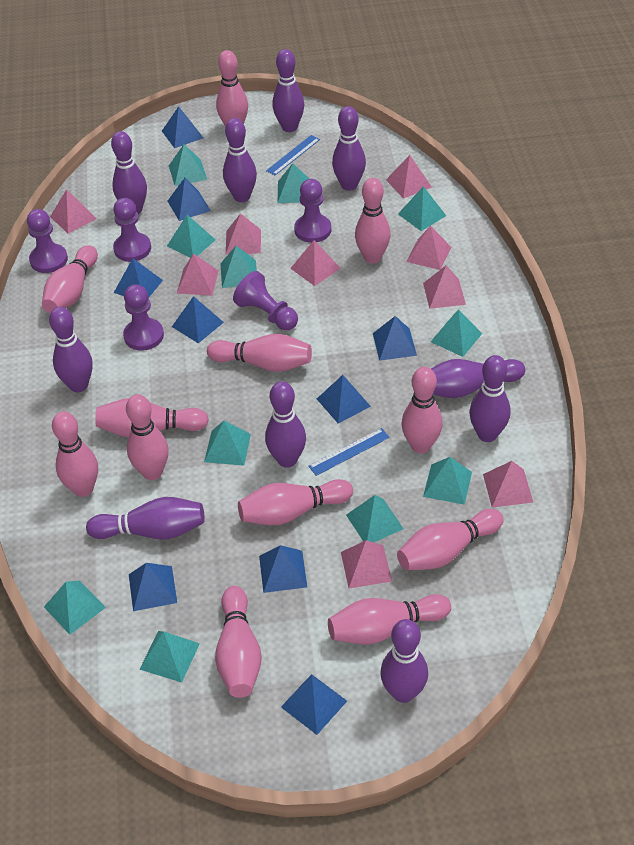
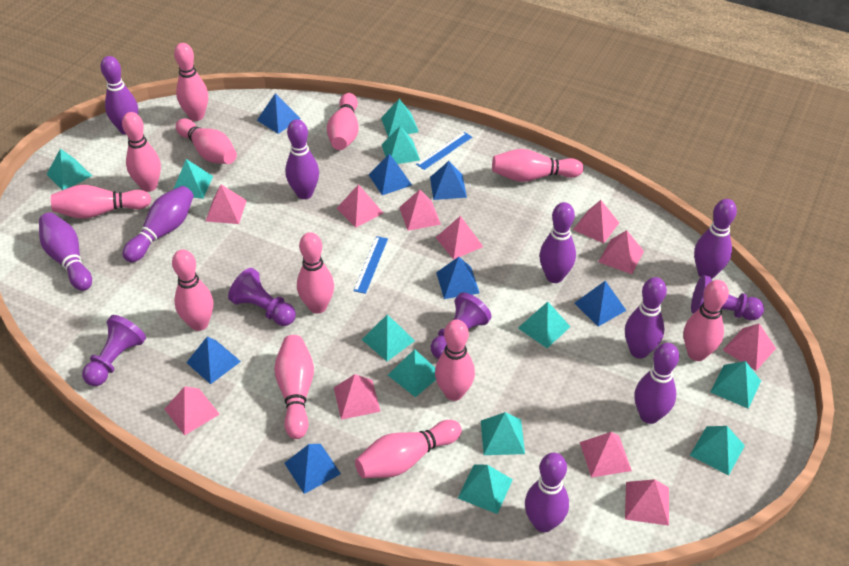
blue pyramid: 9 -> 7
pink pyramid: 9 -> 11
purple bowling pin: 10 -> 9
purple pawn: 5 -> 4

